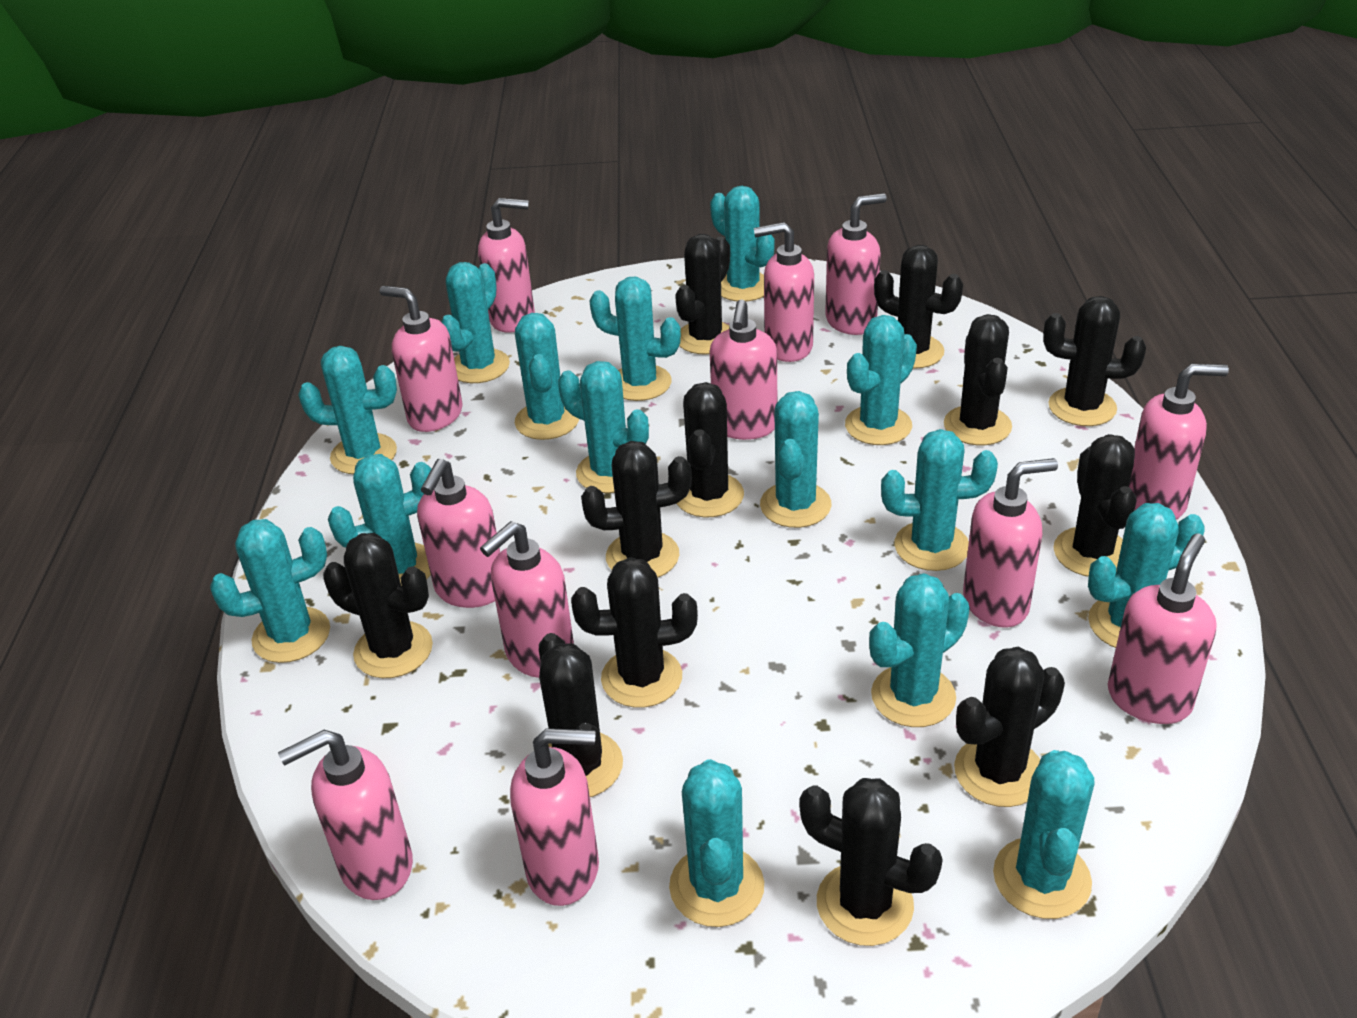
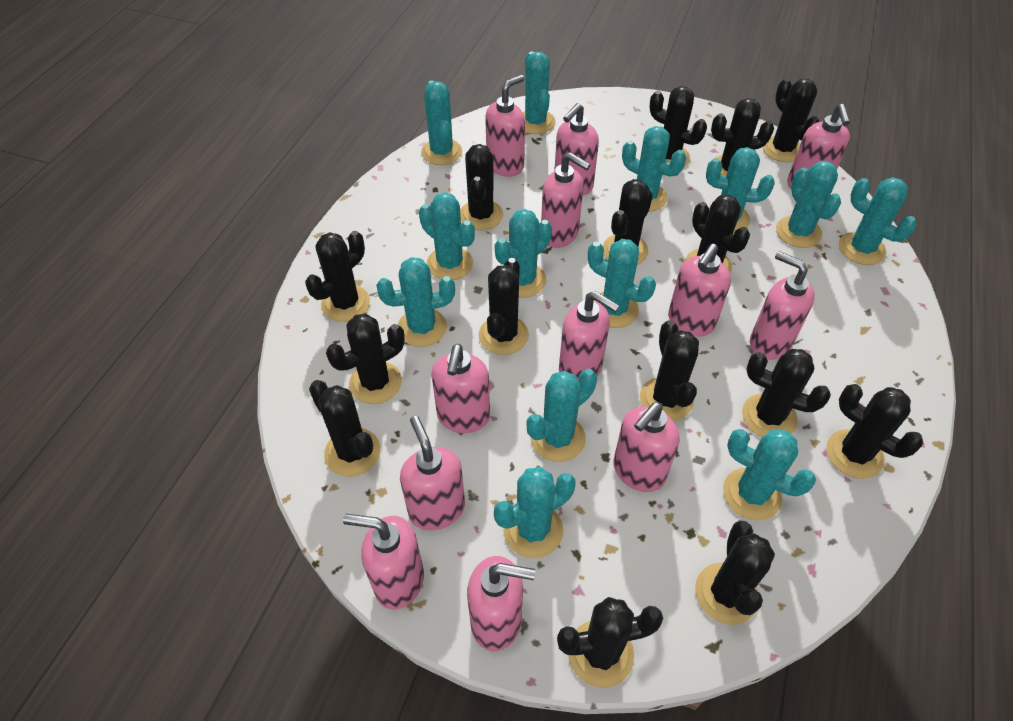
black cactus: 12 -> 15
turquoise cactus: 15 -> 13

